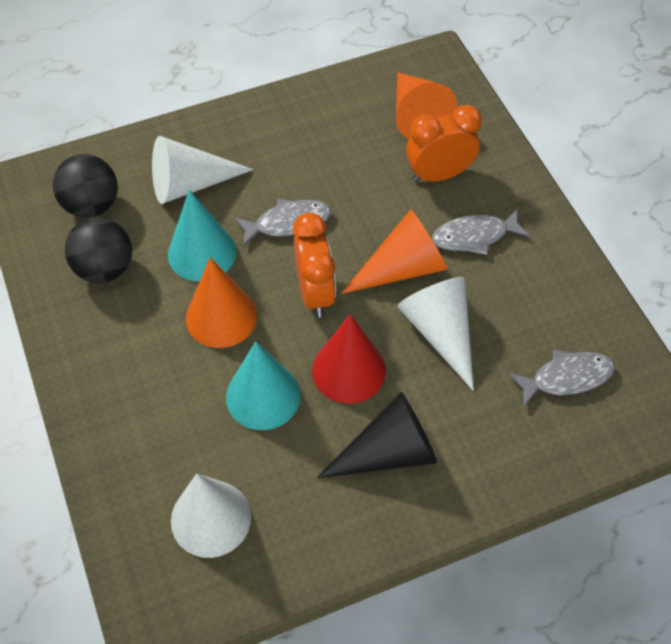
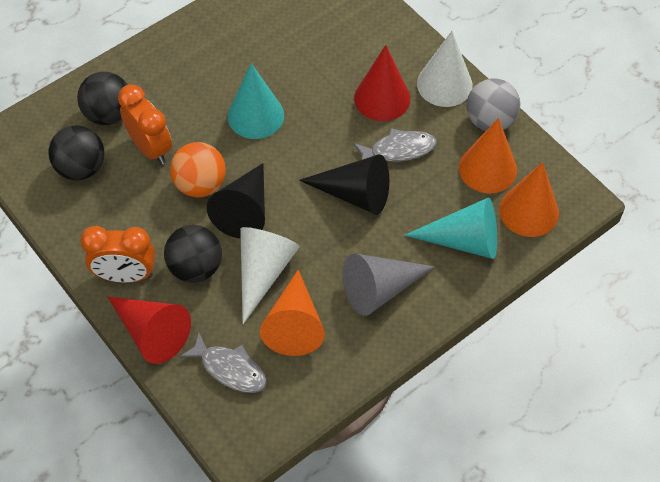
black ball: 2 -> 3
black cone: 1 -> 2
grey ball: 0 -> 1
grey cone: 0 -> 1
grey fish: 3 -> 2
orange ball: 0 -> 1
red cone: 1 -> 2
white cone: 3 -> 2

